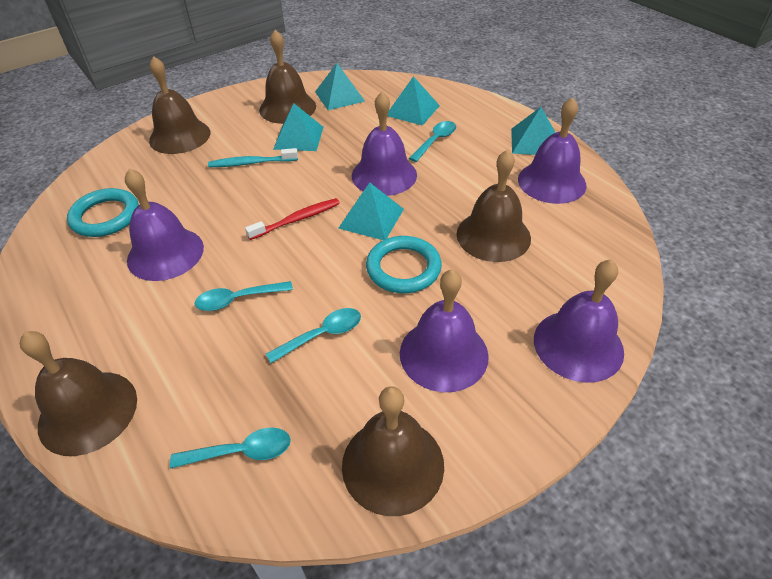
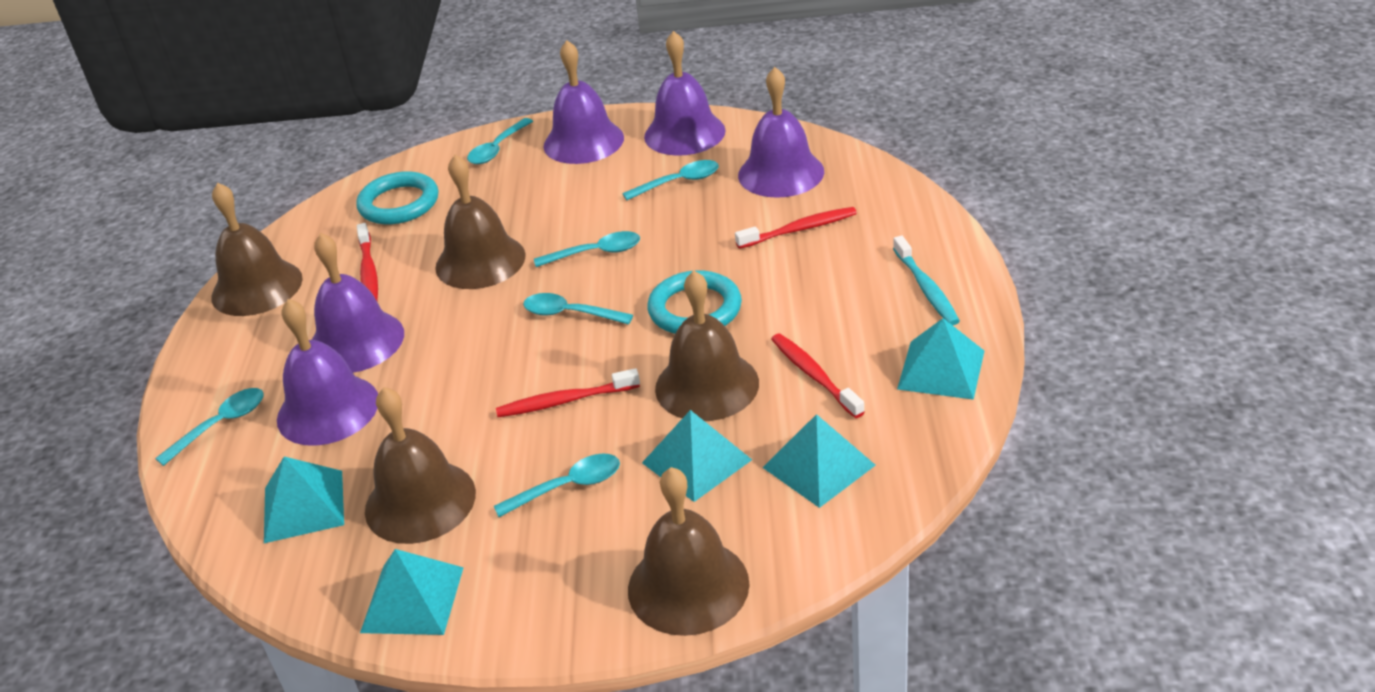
red toothbrush: 1 -> 4
turquoise spoon: 4 -> 6

